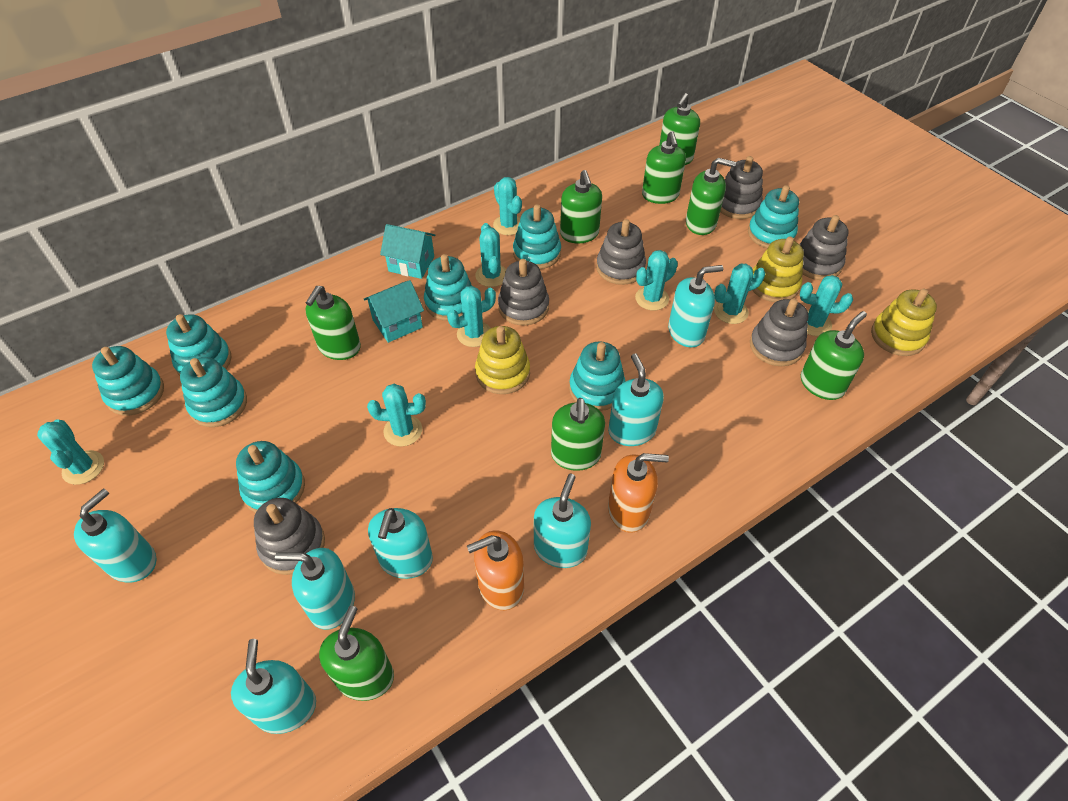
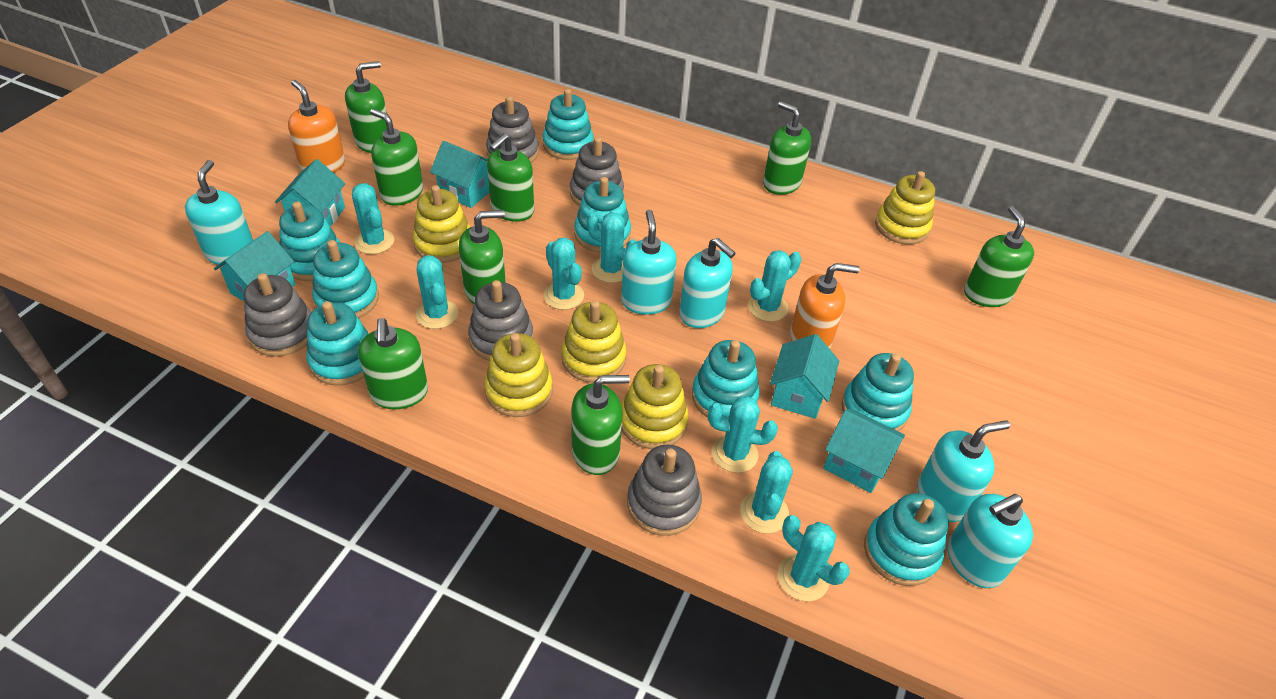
grey stacking toy: 6 -> 5
turquoise house: 2 -> 5
turquoise soap dispenser: 7 -> 5
yellow stacking toy: 3 -> 5

